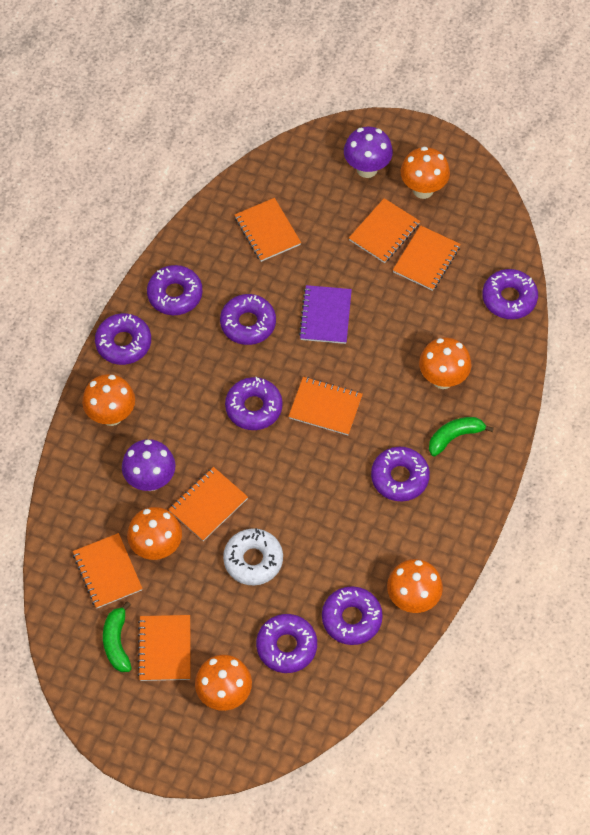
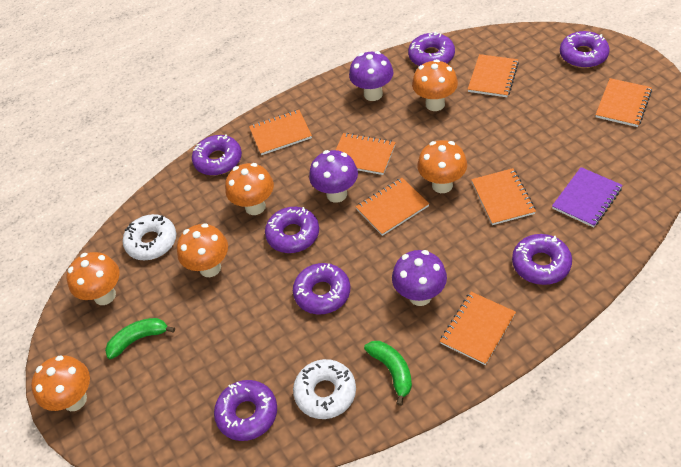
purple donut: 8 -> 7
purple mushroom: 2 -> 3
white donut: 1 -> 2

